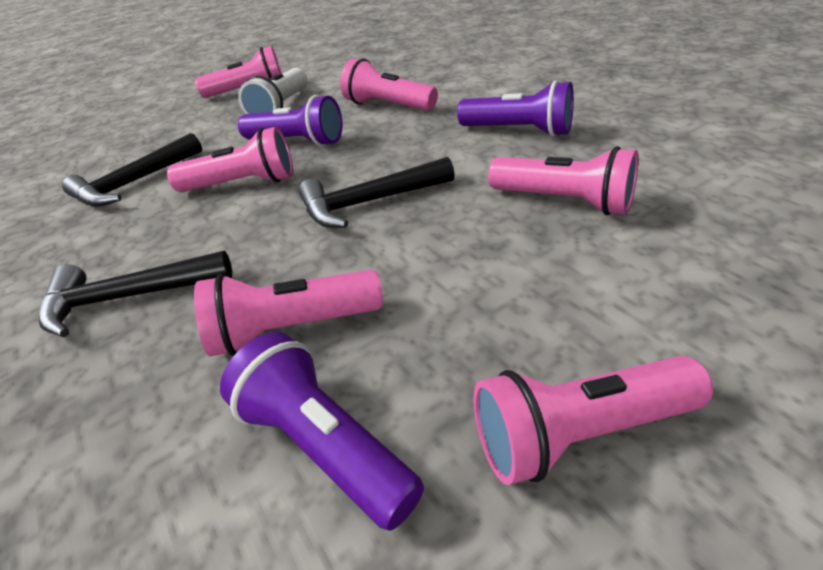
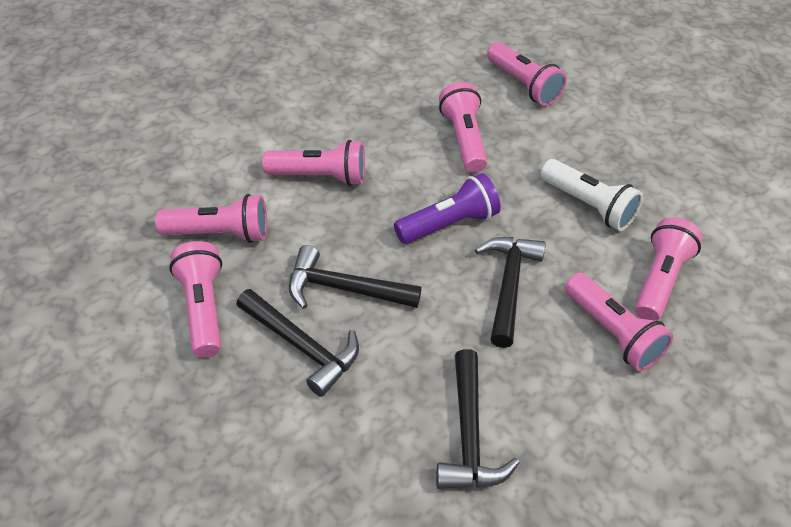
black hammer: 3 -> 4
pink flashlight: 6 -> 7
purple flashlight: 3 -> 1

